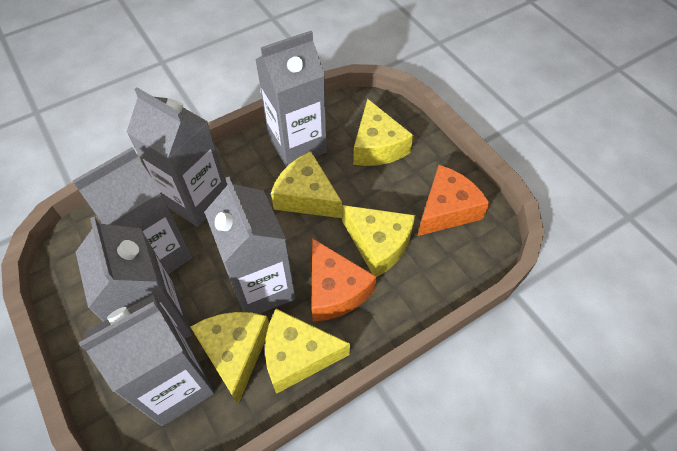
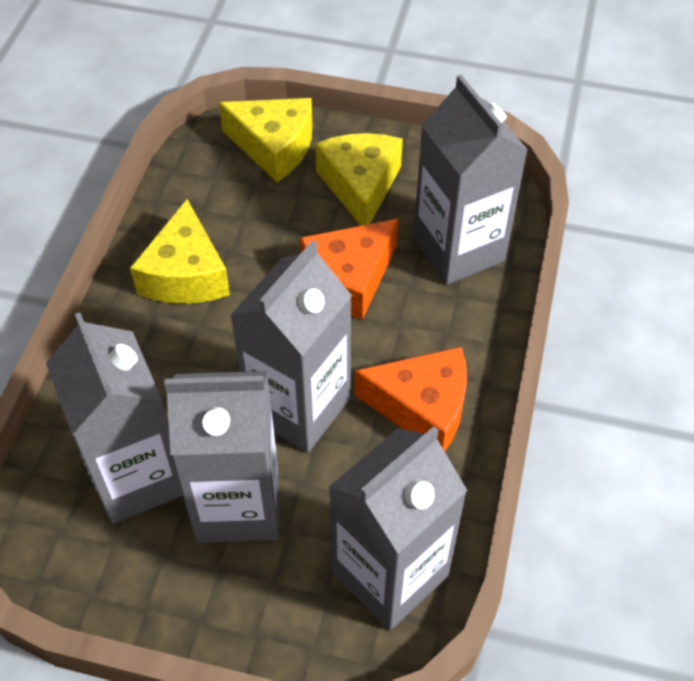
grey carton: 6 -> 5
yellow cheese: 5 -> 3

